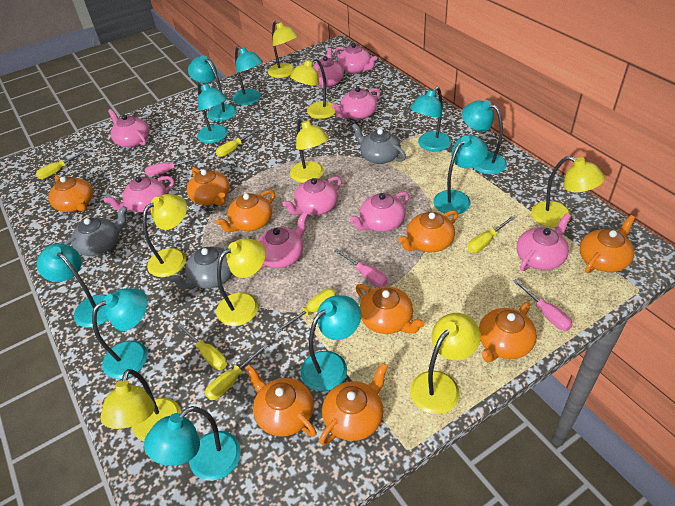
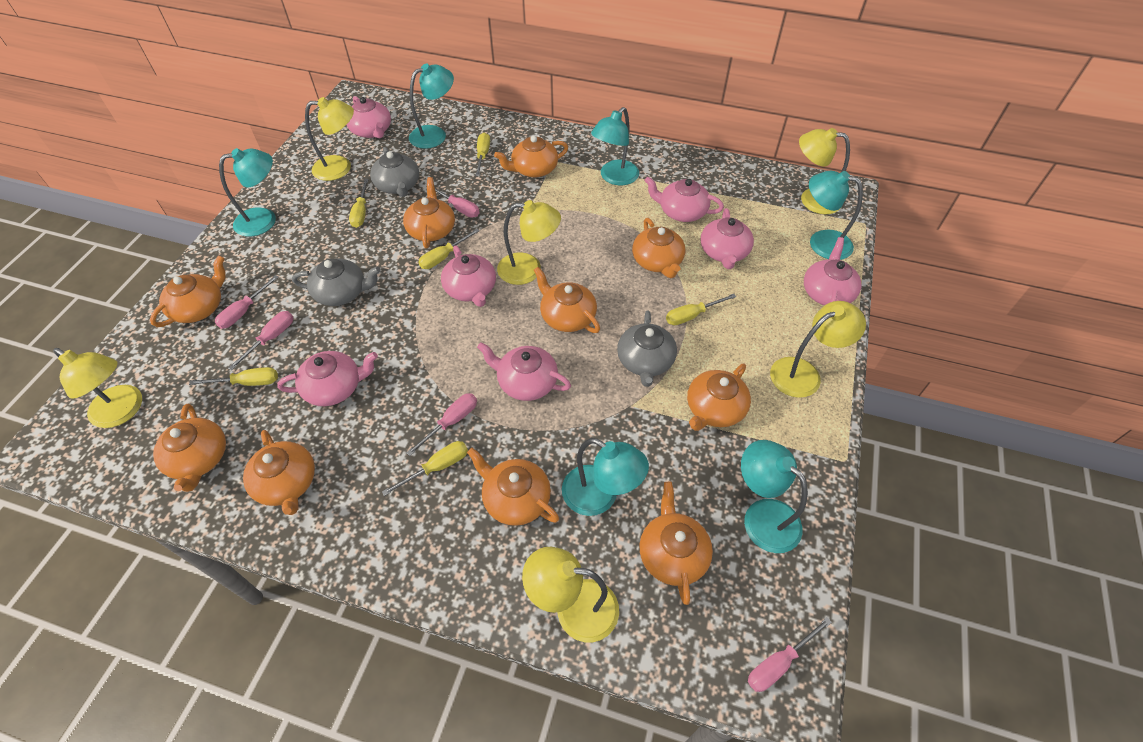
orange teapot: 9 -> 10
pink screwdriver: 3 -> 5
pink teapot: 9 -> 7
turquoise lamp: 10 -> 6
yellow lamp: 8 -> 6

